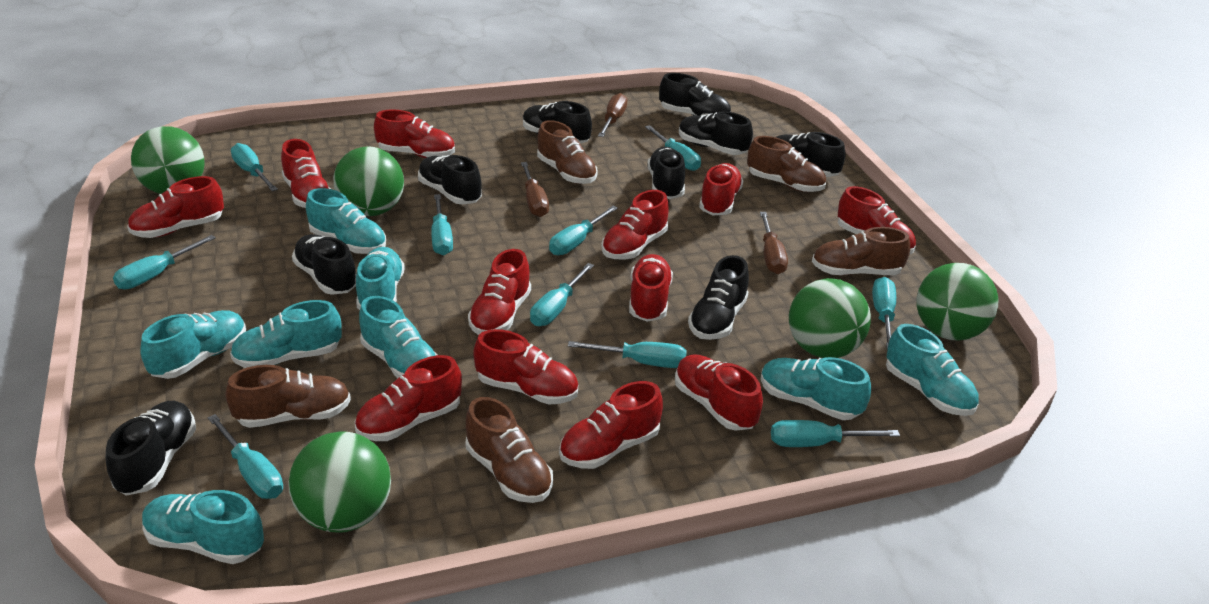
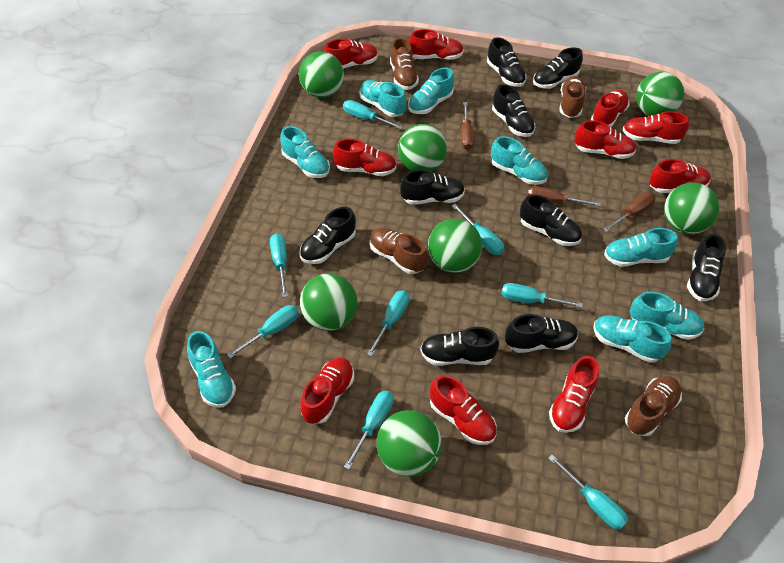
brown shoe: 5 -> 4
green ball: 5 -> 7
red shoe: 12 -> 10
turquoise screwdriver: 10 -> 8

